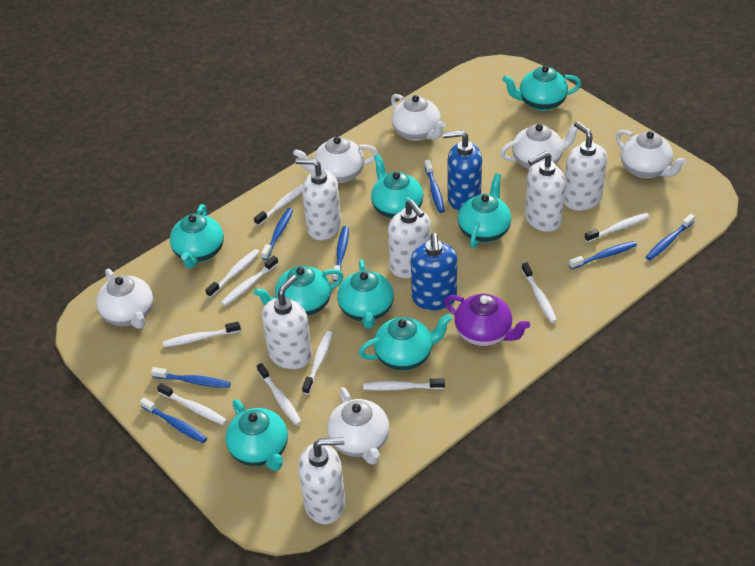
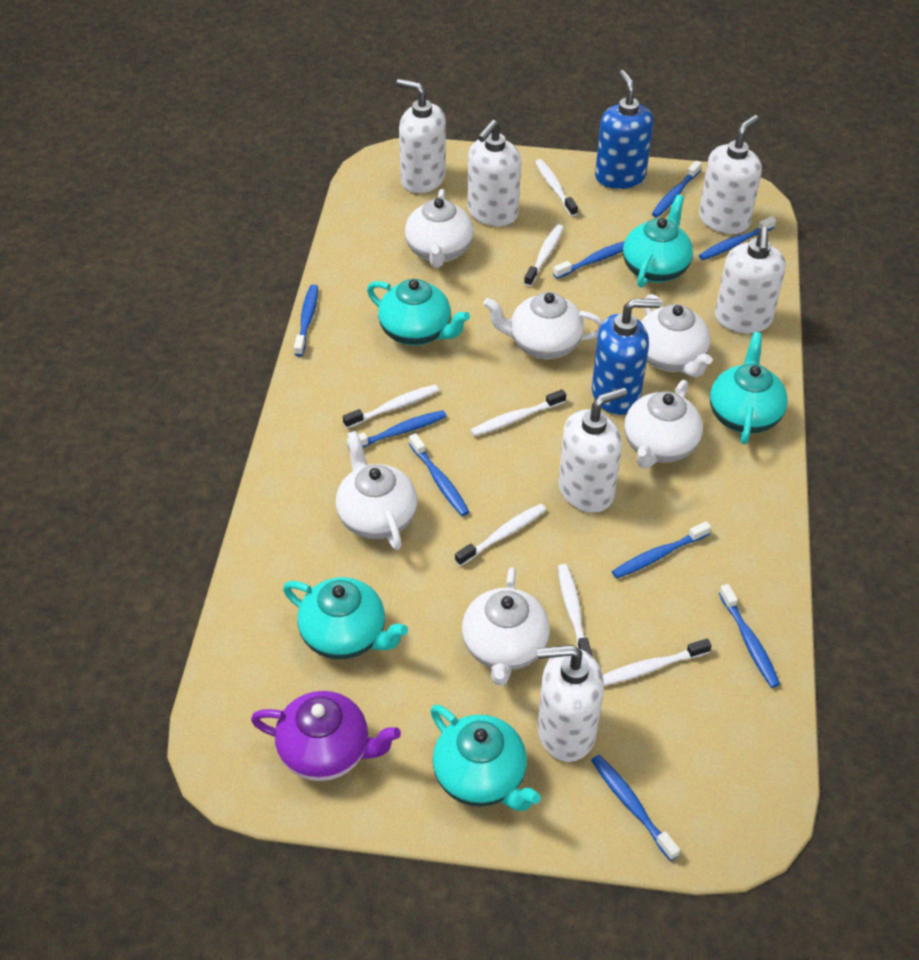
blue toothbrush: 7 -> 9
turquoise teapot: 8 -> 5
white toothbrush: 10 -> 7

